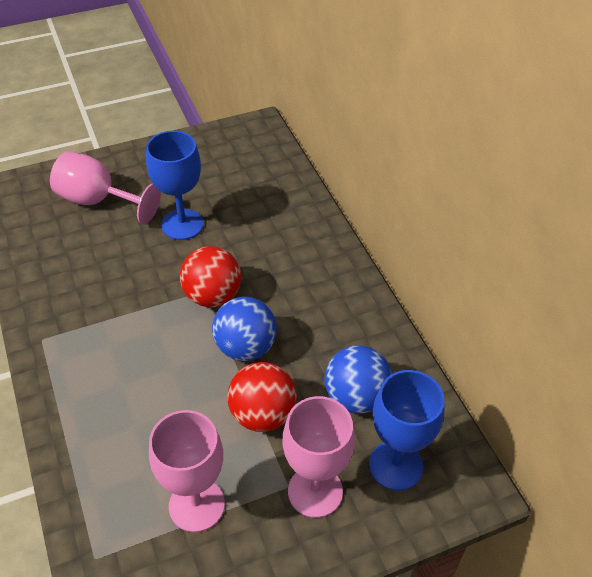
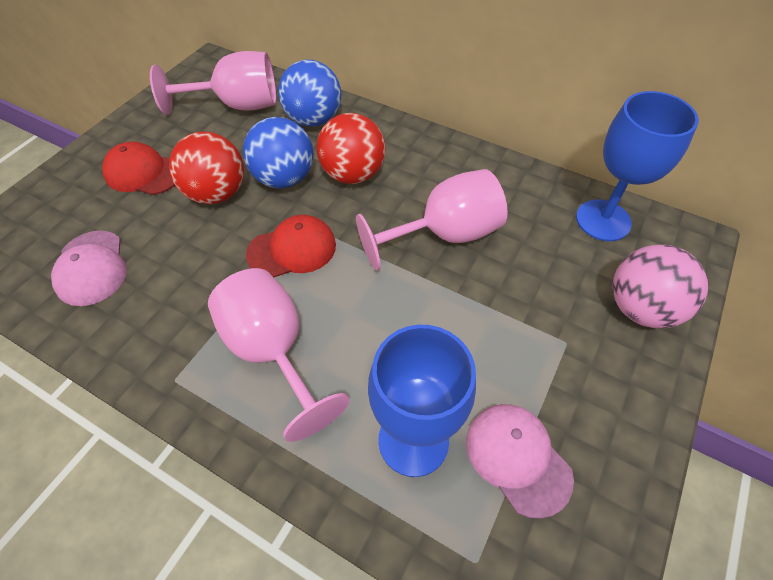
pink ball: 0 -> 1
pink cap: 0 -> 2
red cap: 0 -> 2

